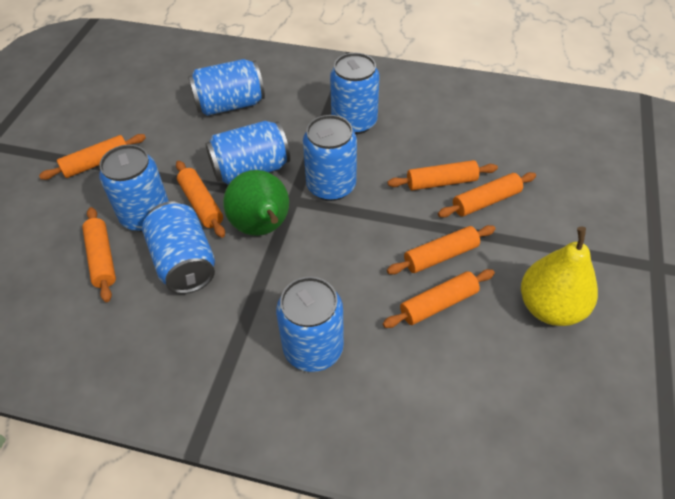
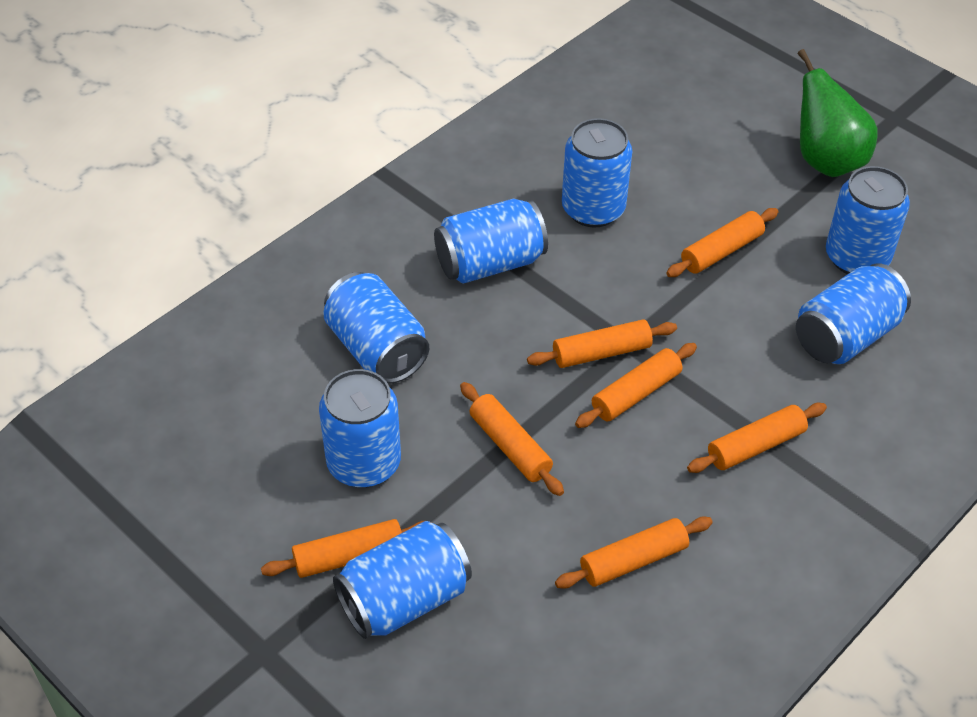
yellow pear: 1 -> 0

